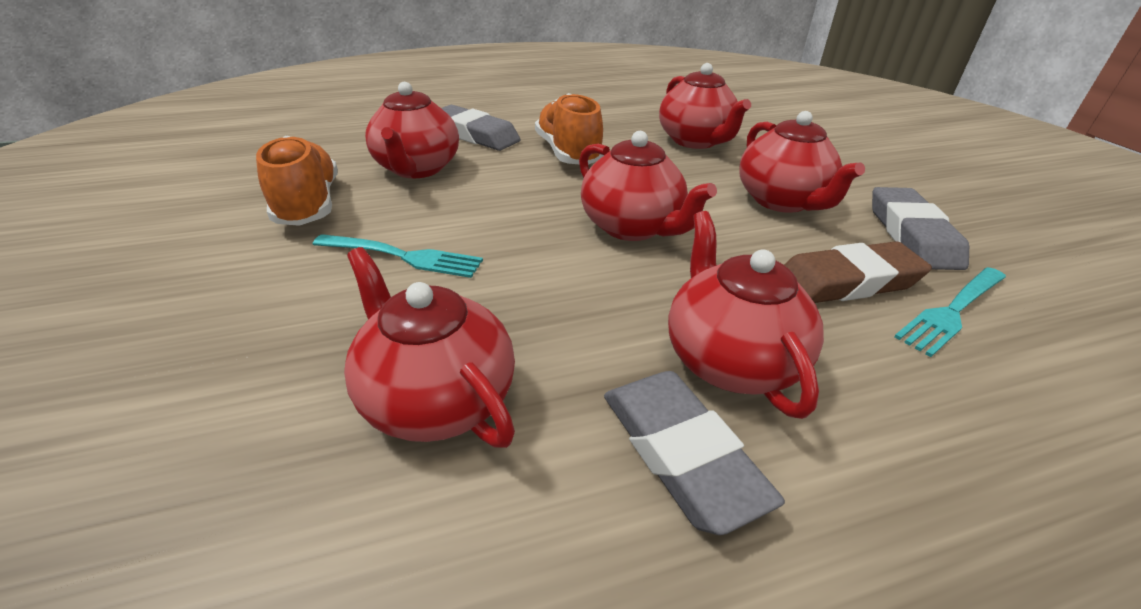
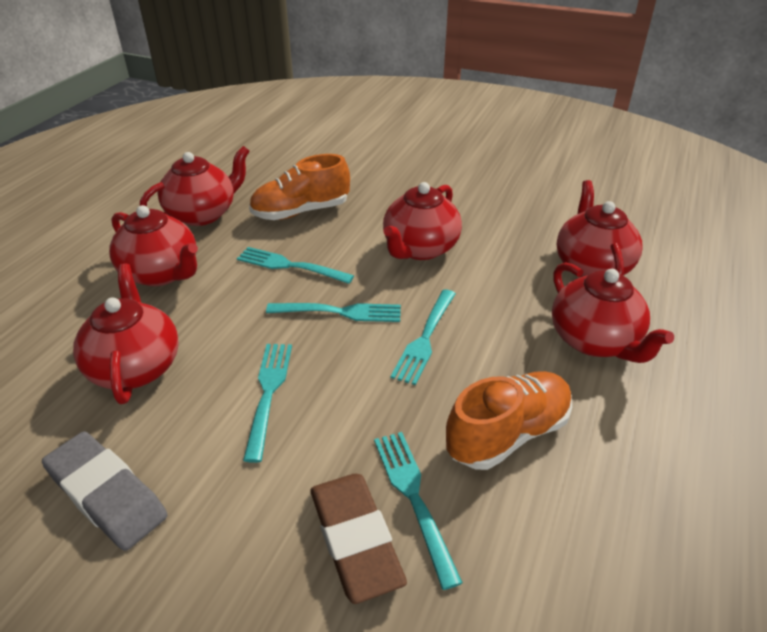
grey eraser: 3 -> 1
turquoise fork: 2 -> 5

